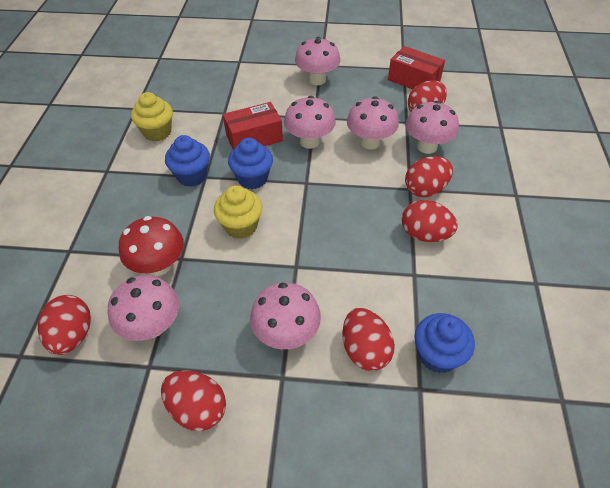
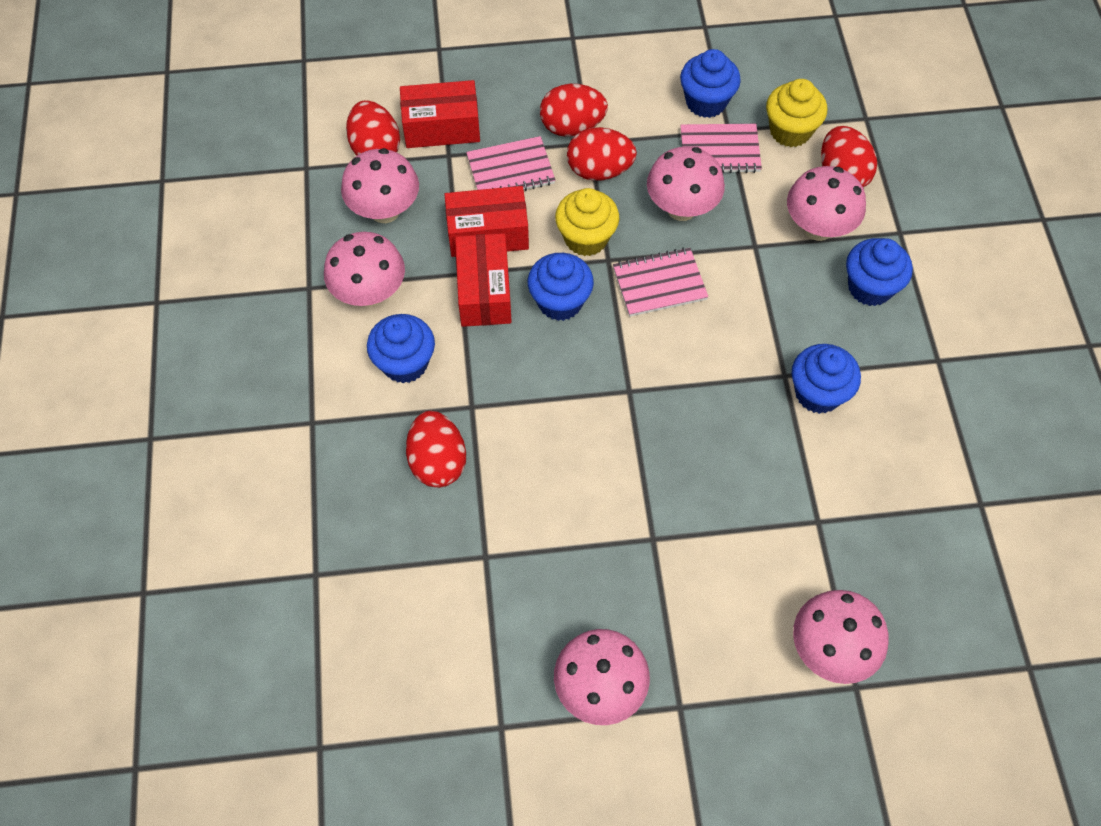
blue cupcake: 3 -> 5
pink notebook: 0 -> 3
red box: 2 -> 3
red egg: 6 -> 5
red mushroom: 1 -> 0

